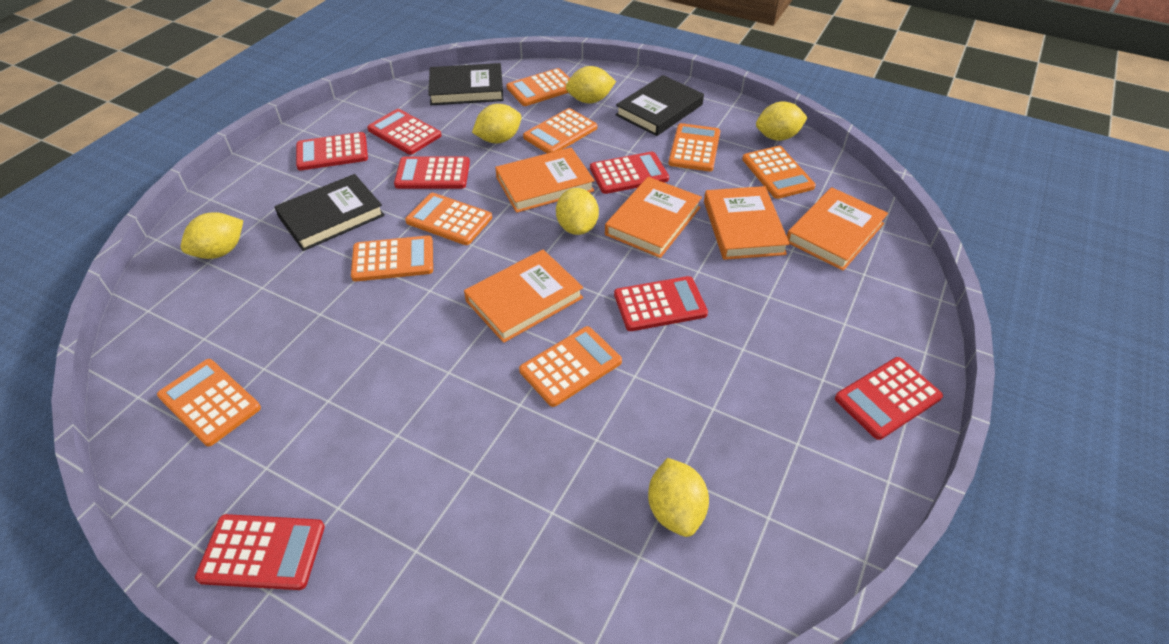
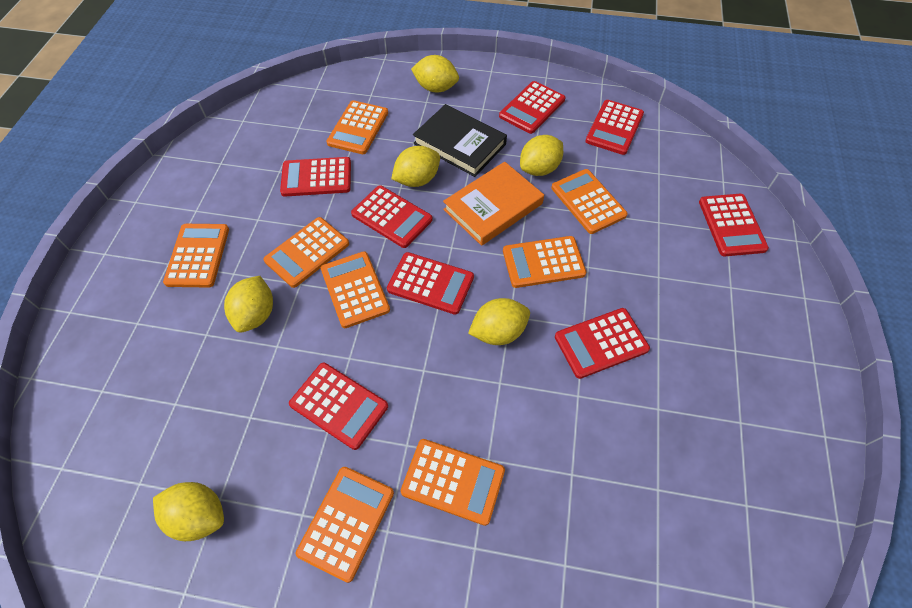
black book: 3 -> 1
orange book: 5 -> 1
red calculator: 7 -> 8

